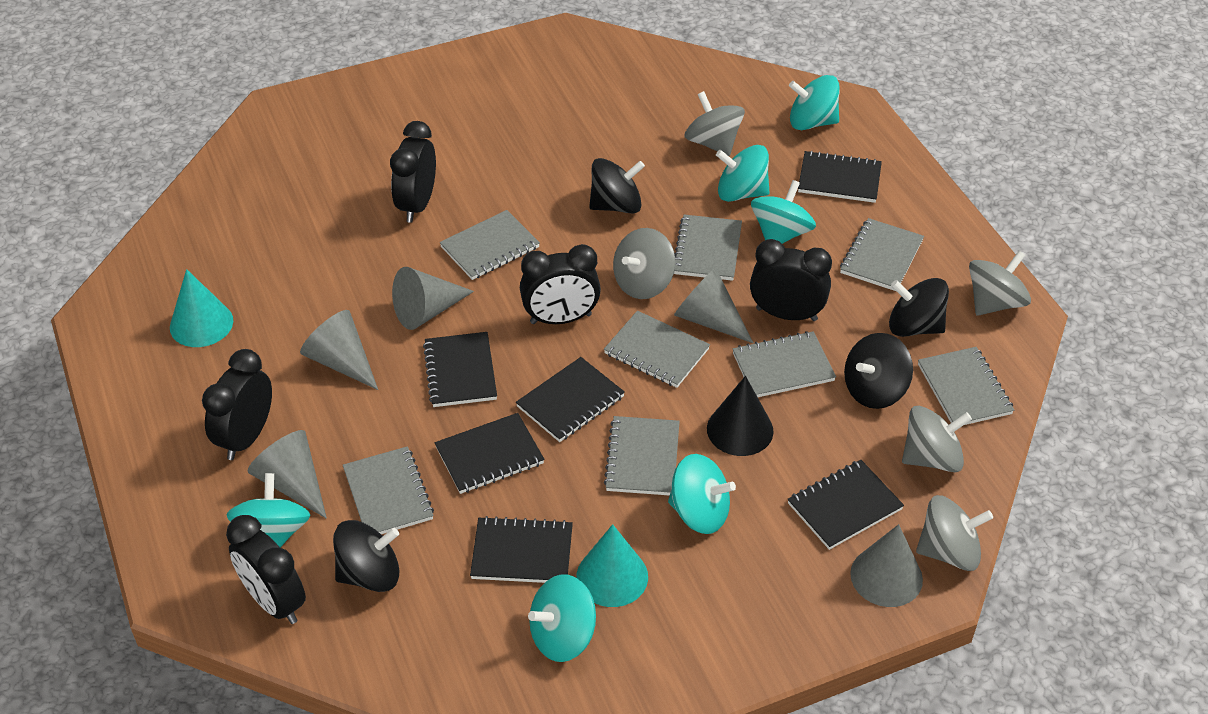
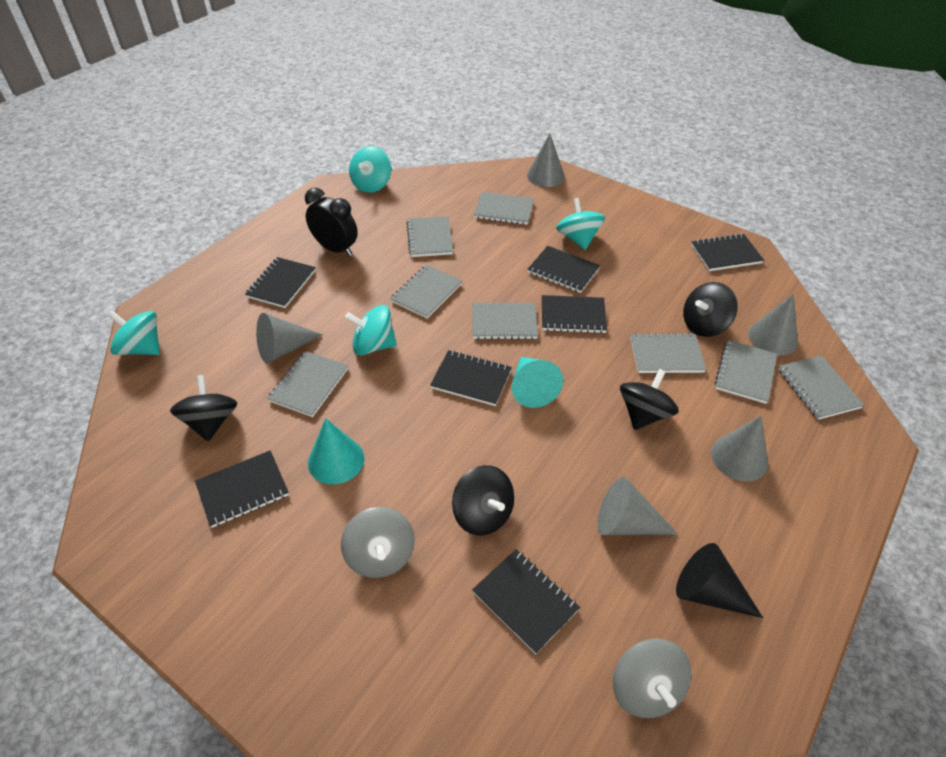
black clock: 5 -> 1
black notebook: 6 -> 7
grey spinning top: 5 -> 2
turquoise spinning top: 6 -> 4

